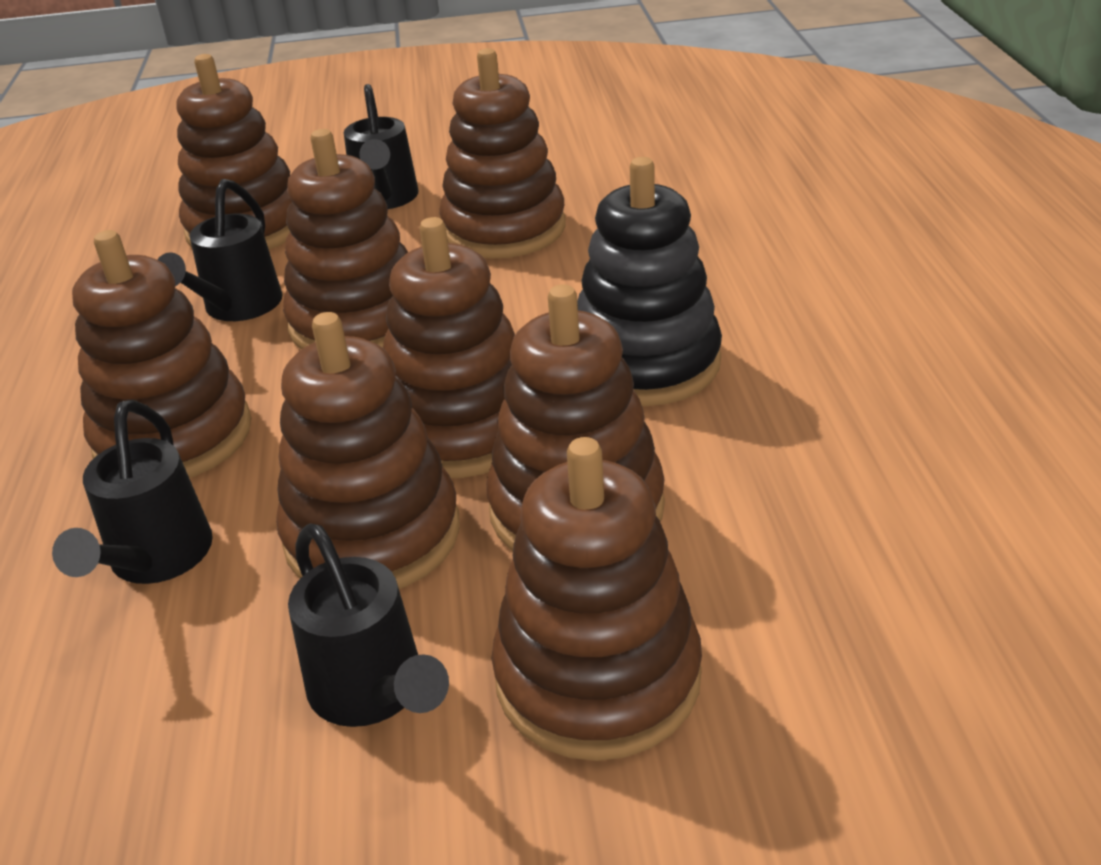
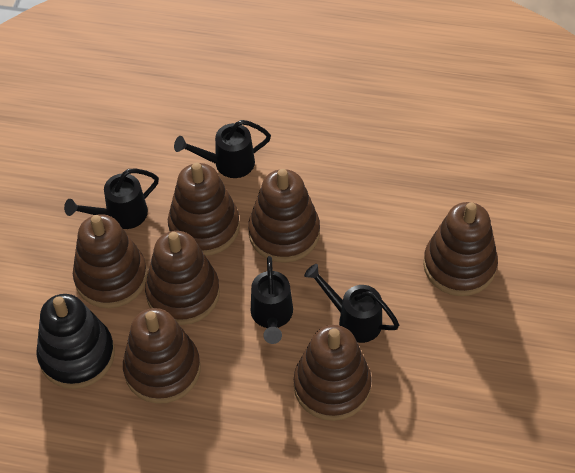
brown stacking toy: 8 -> 7

